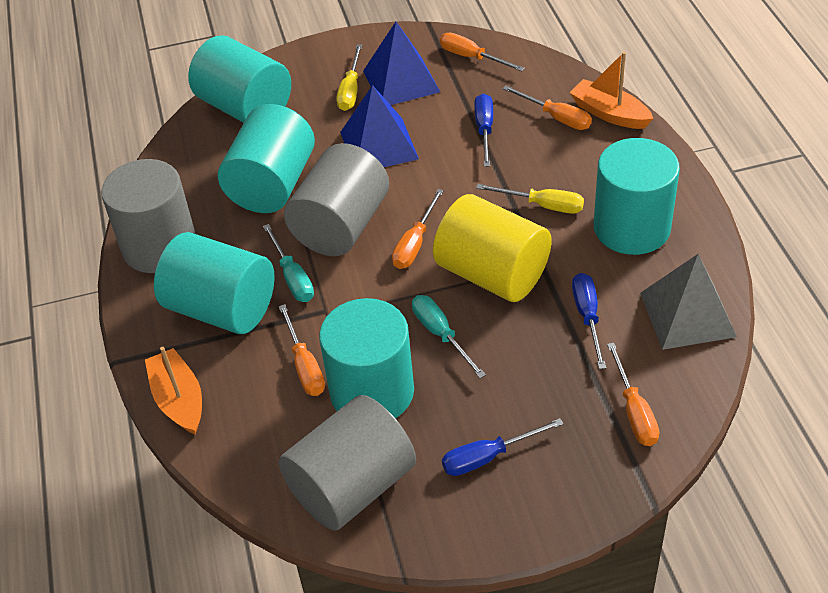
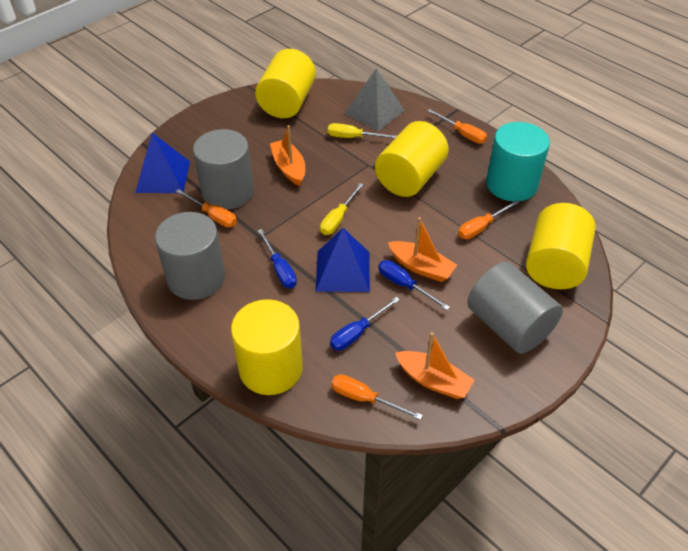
orange boat: 2 -> 3
orange screwdriver: 5 -> 4
turquoise cylinder: 5 -> 1
turquoise screwdriver: 2 -> 0
yellow cylinder: 1 -> 4

